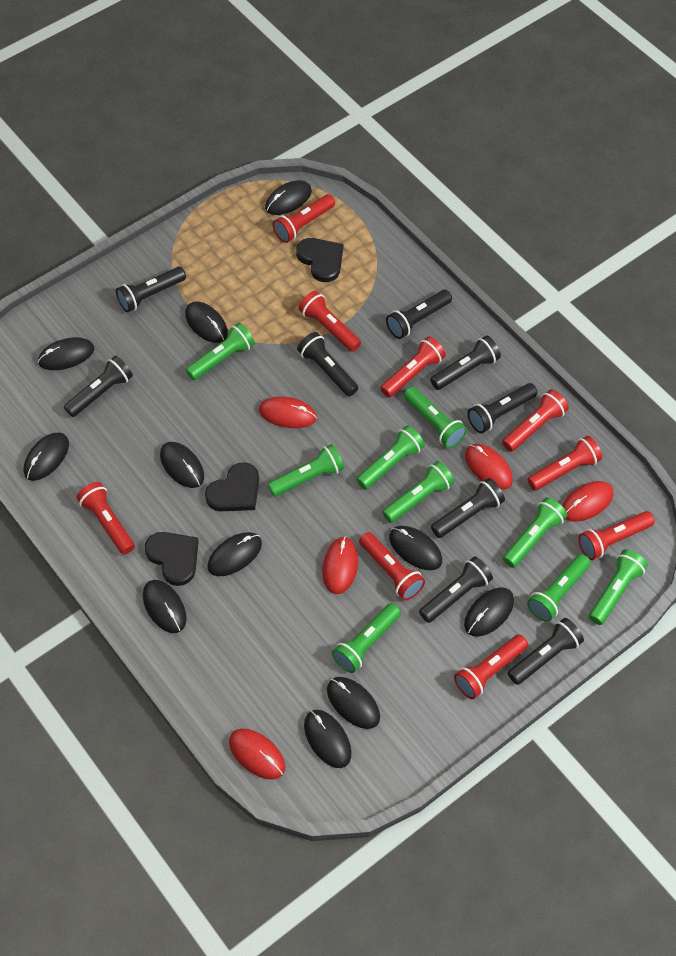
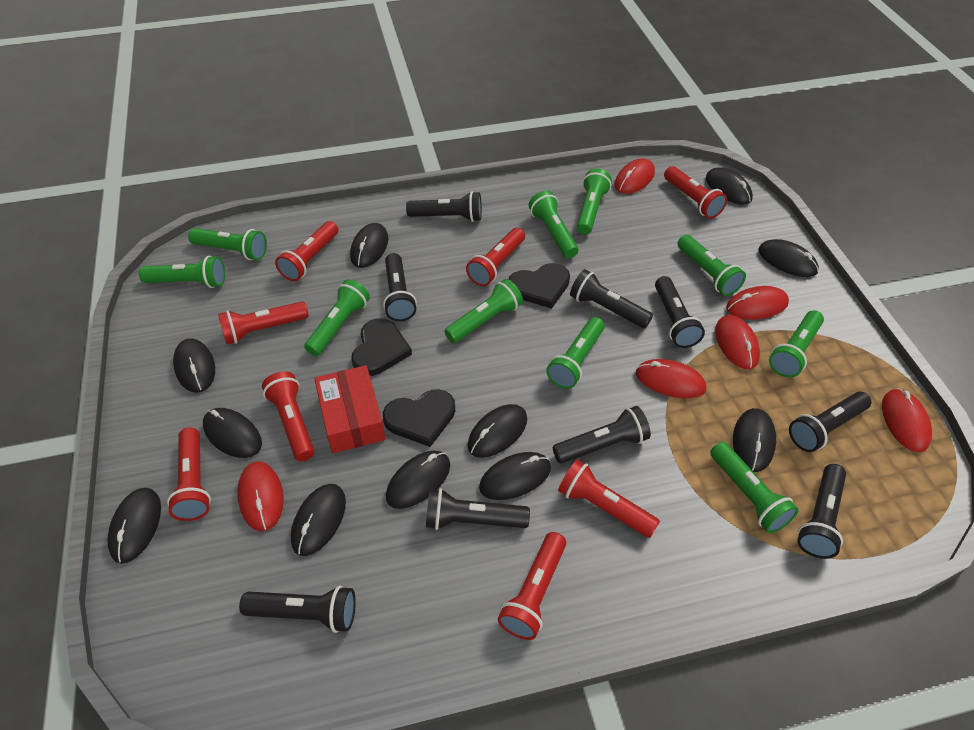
green flashlight: 9 -> 10
red box: 0 -> 1
red flashlight: 9 -> 8
red mouse: 5 -> 6

